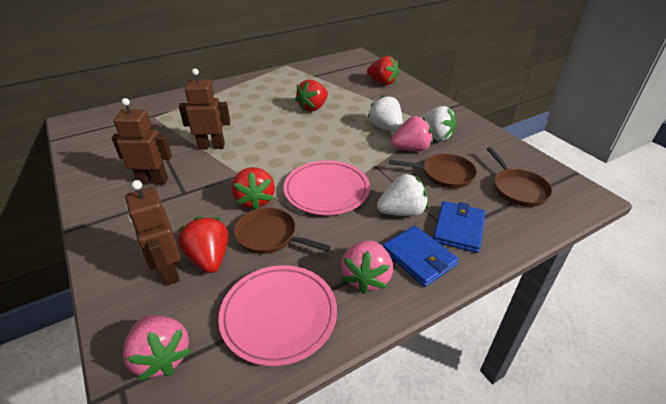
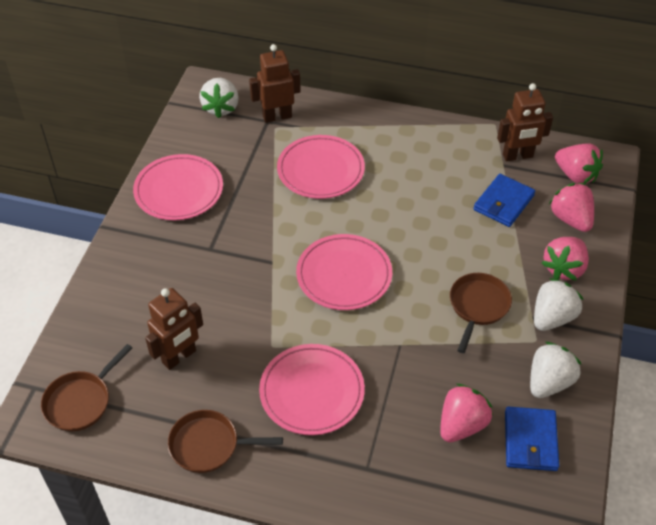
pink plate: 2 -> 4
pink strawberry: 3 -> 4
red strawberry: 4 -> 0

